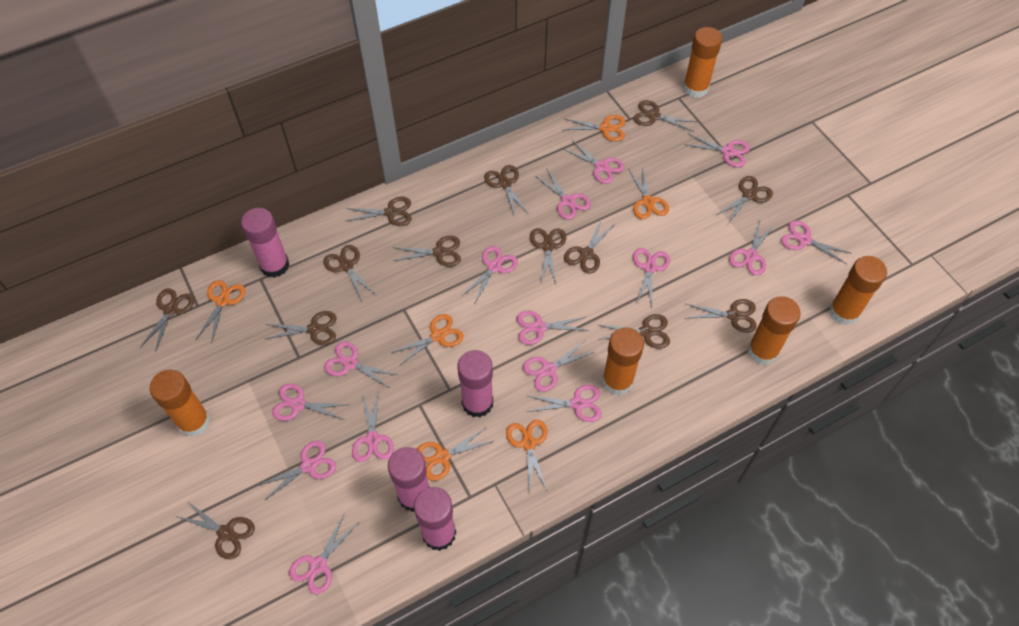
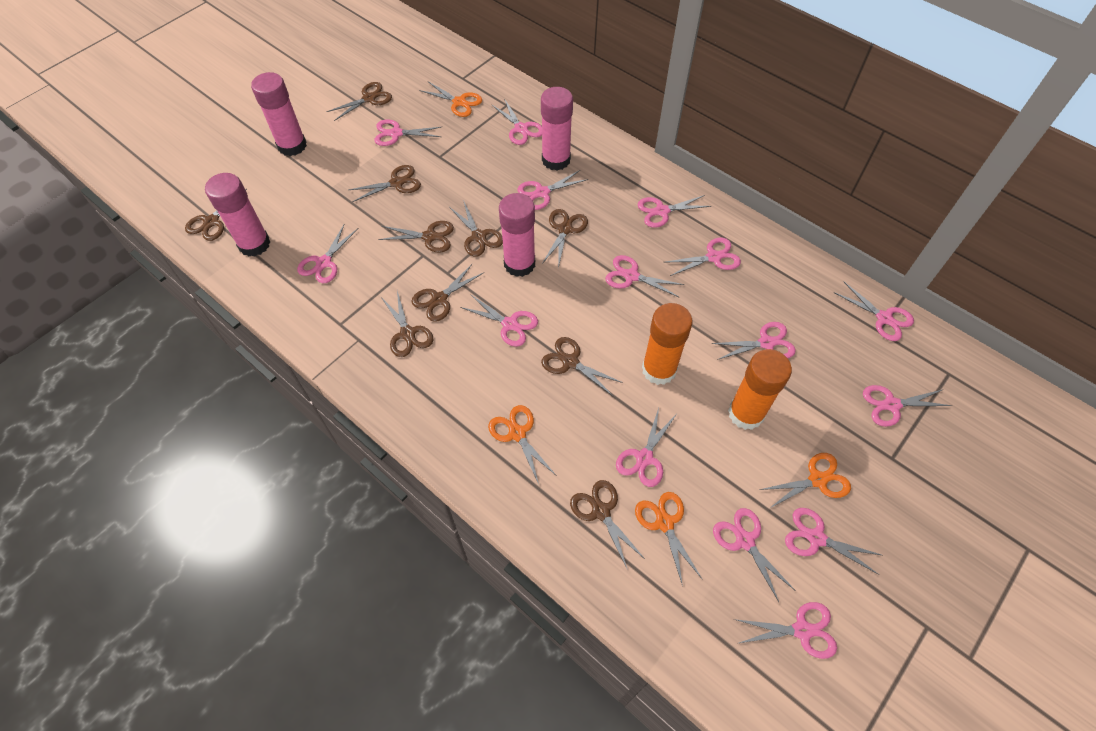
brown scissors: 13 -> 10
orange glue stick: 5 -> 2
orange scissors: 6 -> 4

